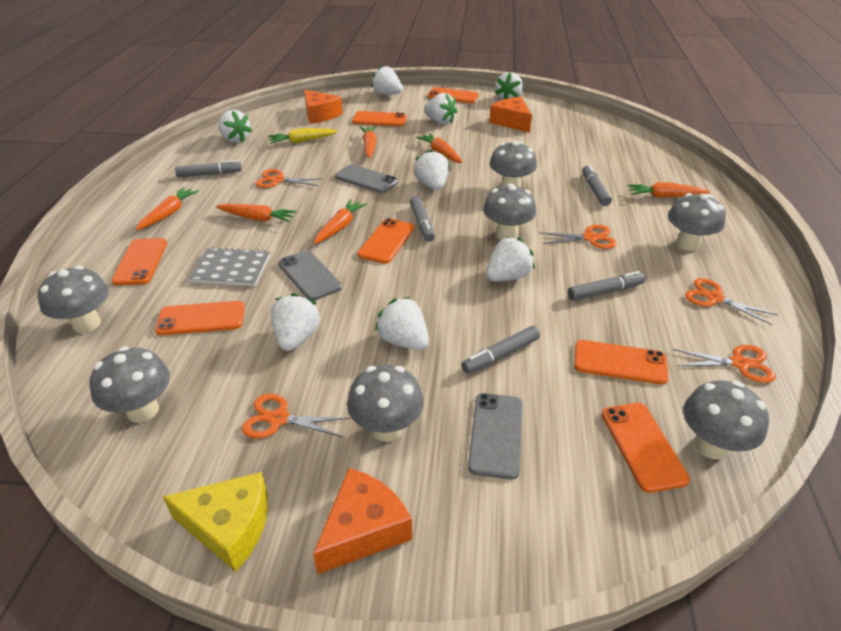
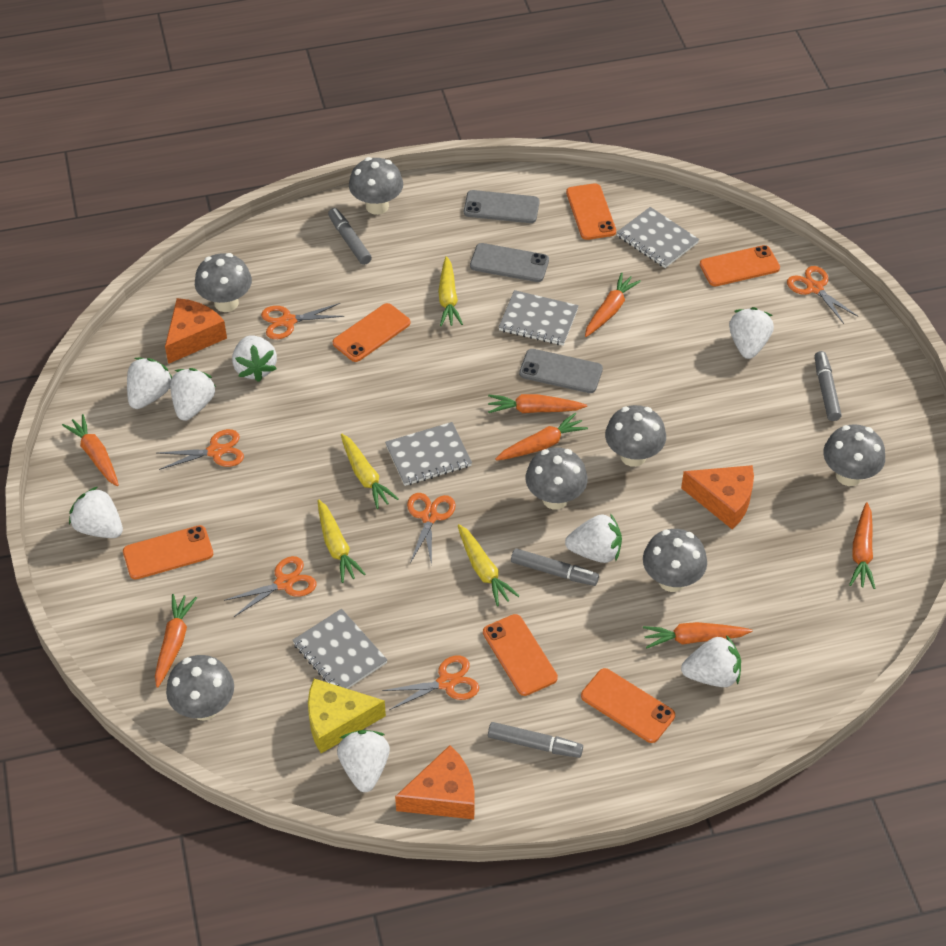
grey marker: 5 -> 4
grey notebook: 1 -> 4
orange carrot: 6 -> 7
orange phone: 7 -> 6
orange scissors: 5 -> 6
yellow carrot: 1 -> 4

